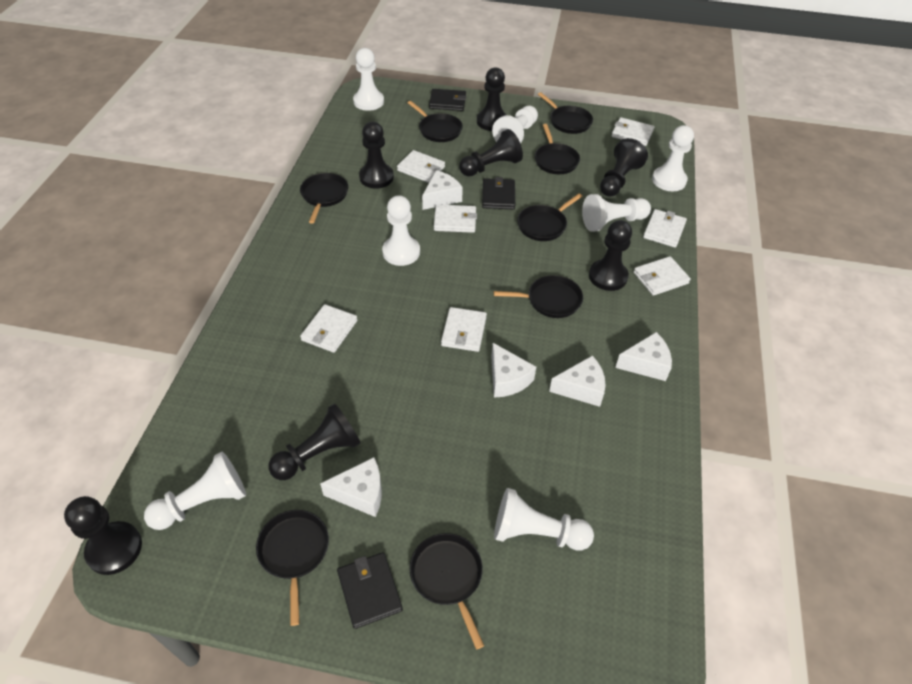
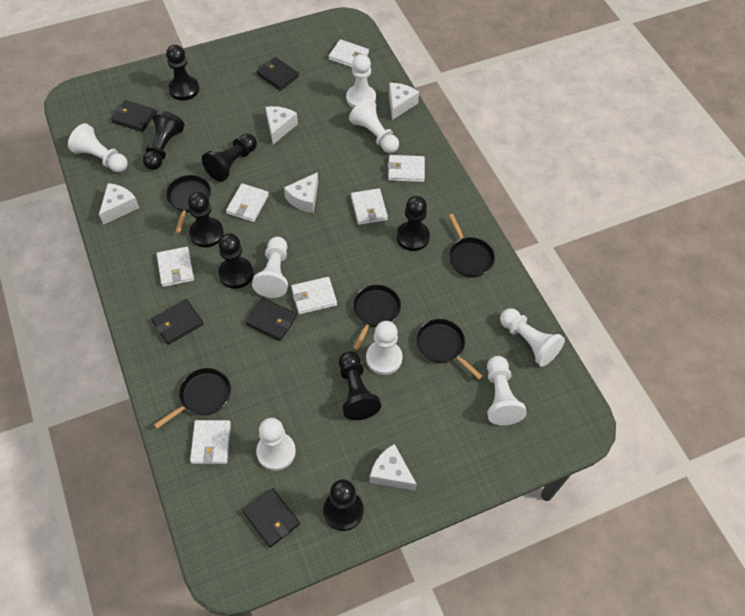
black pan: 8 -> 5
black pawn: 7 -> 8
black wallet: 3 -> 5
white pawn: 7 -> 8

